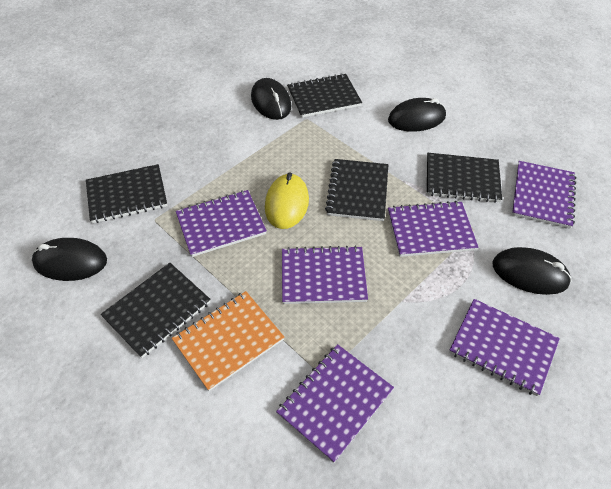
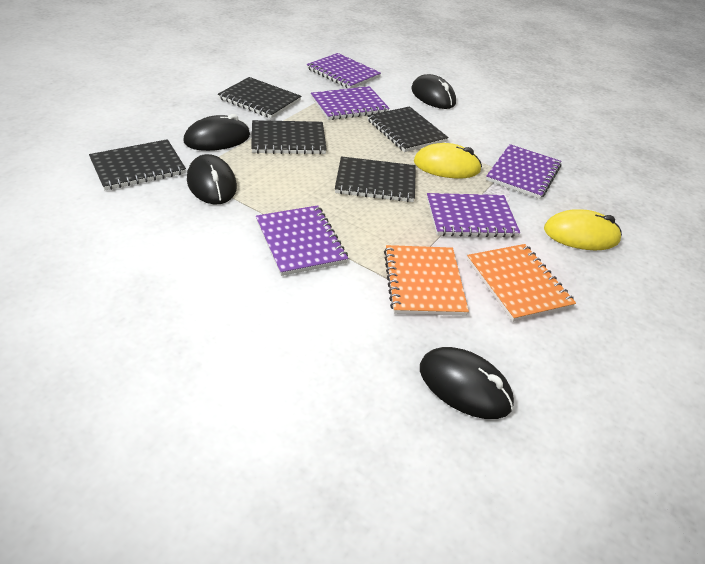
orange notebook: 1 -> 2
purple notebook: 6 -> 5
yellow mouse: 1 -> 2

